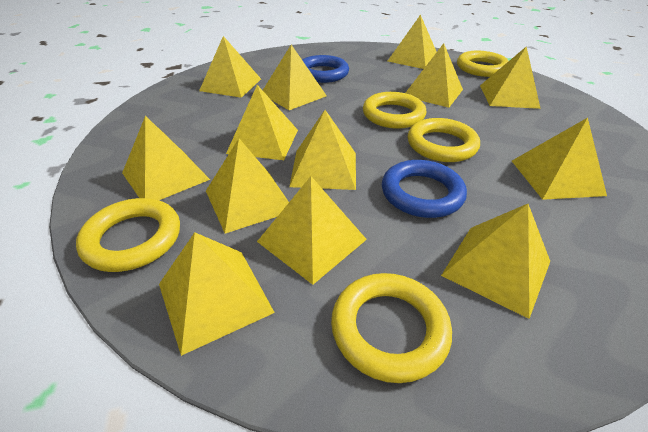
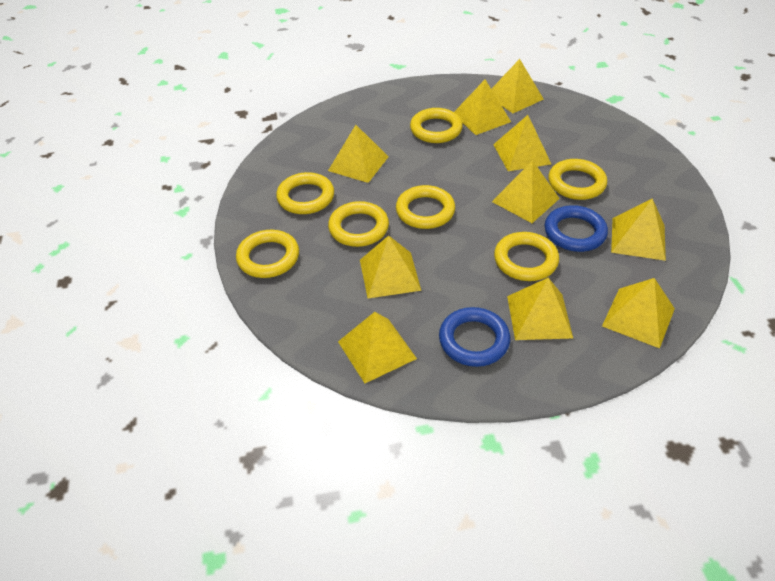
yellow pyramid: 13 -> 10
yellow ring: 5 -> 7

